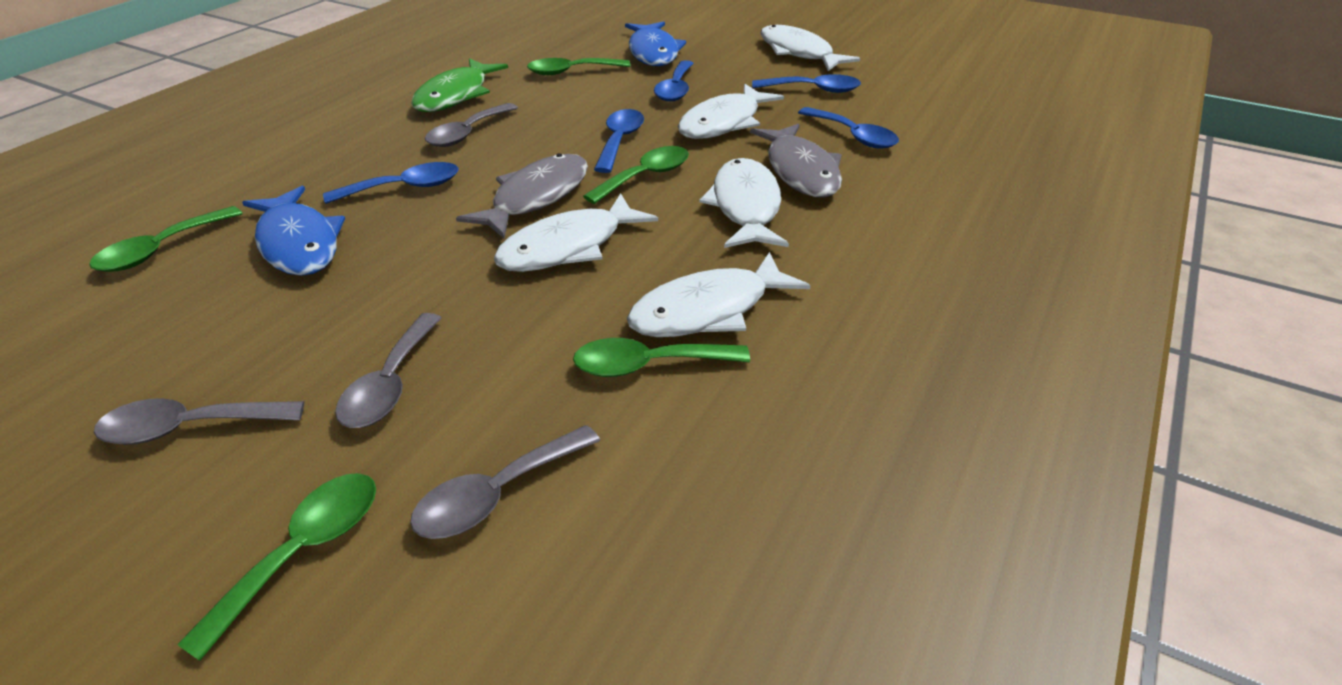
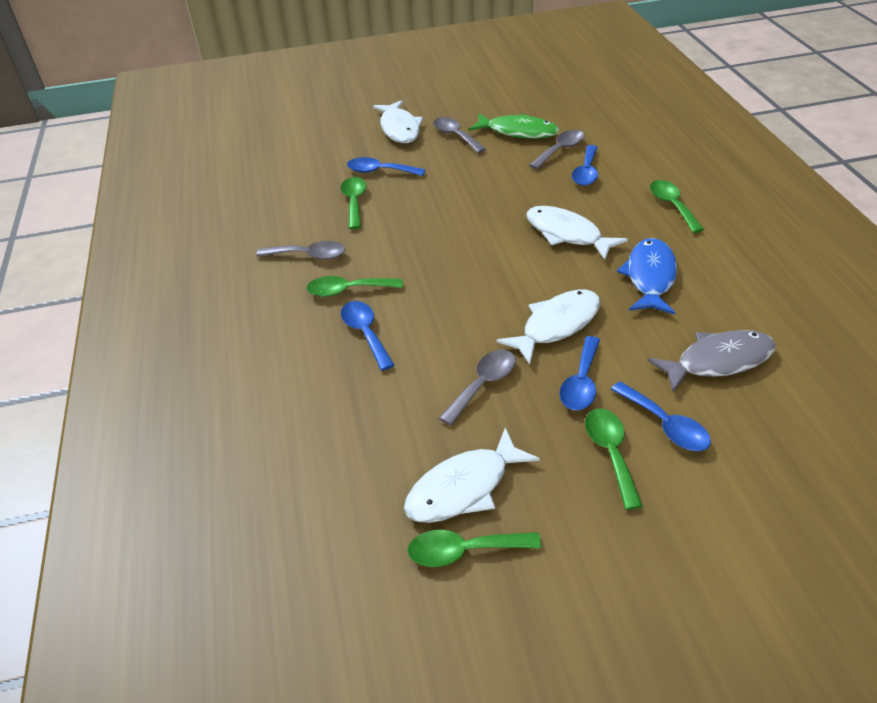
blue fish: 2 -> 1
grey fish: 2 -> 1
white fish: 5 -> 4

